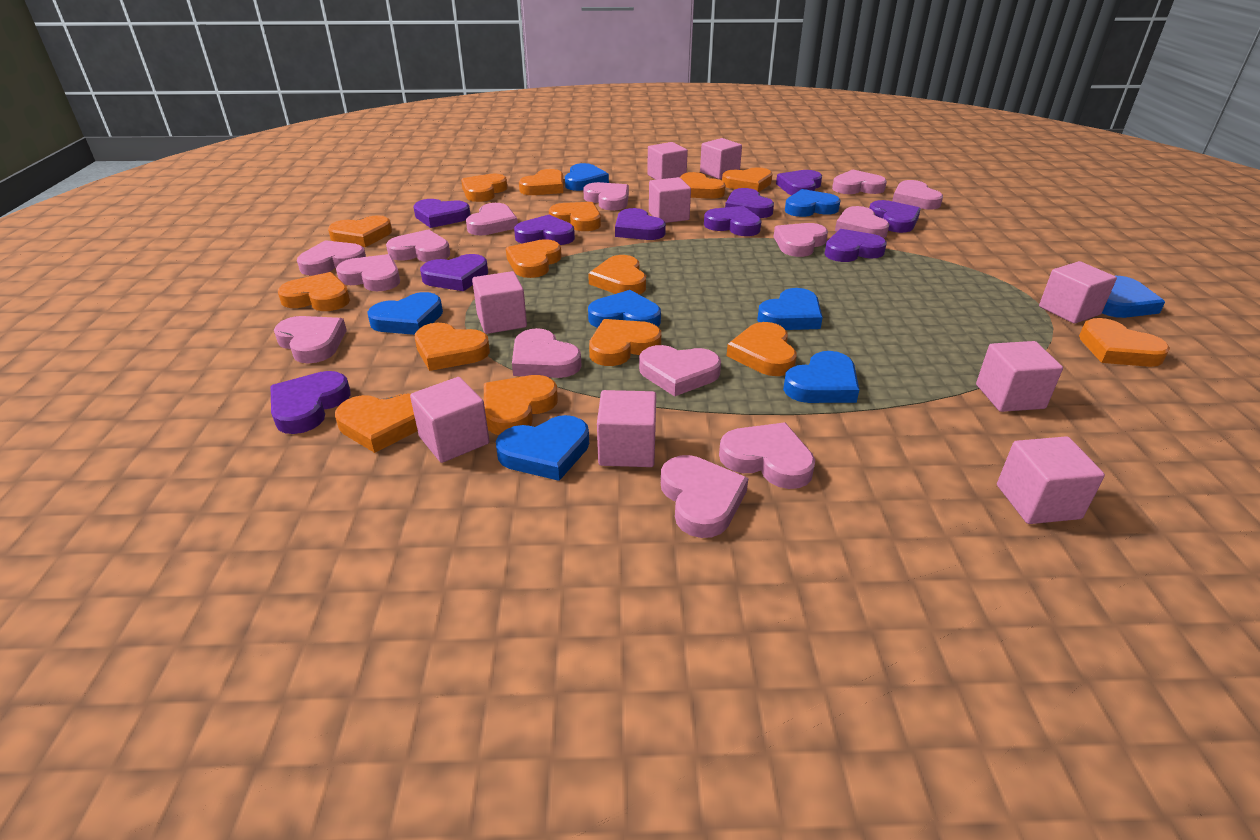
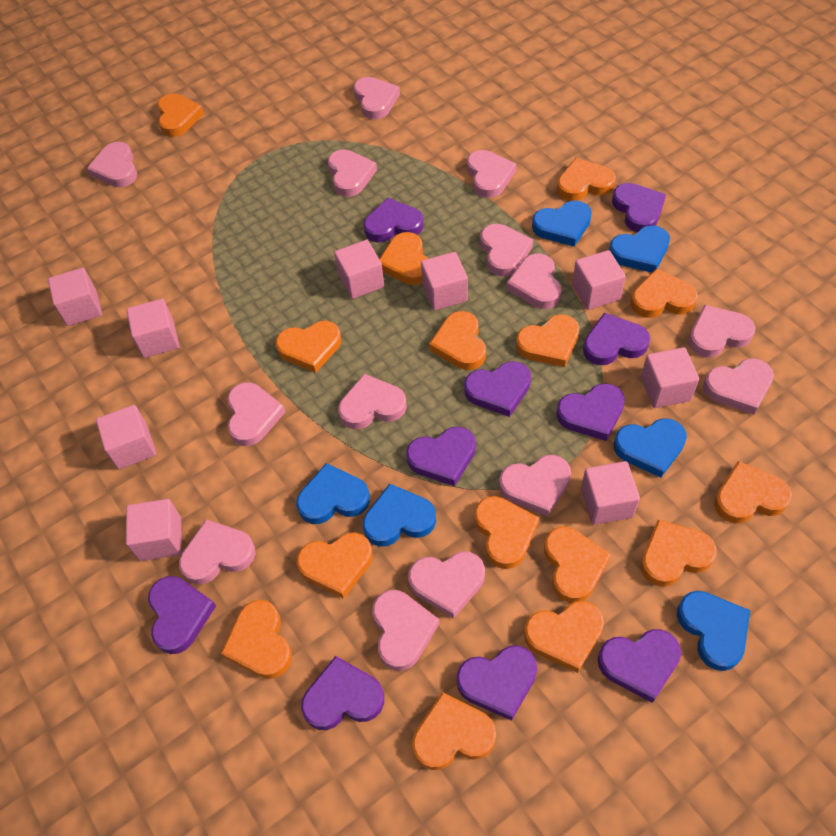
blue heart: 8 -> 6

